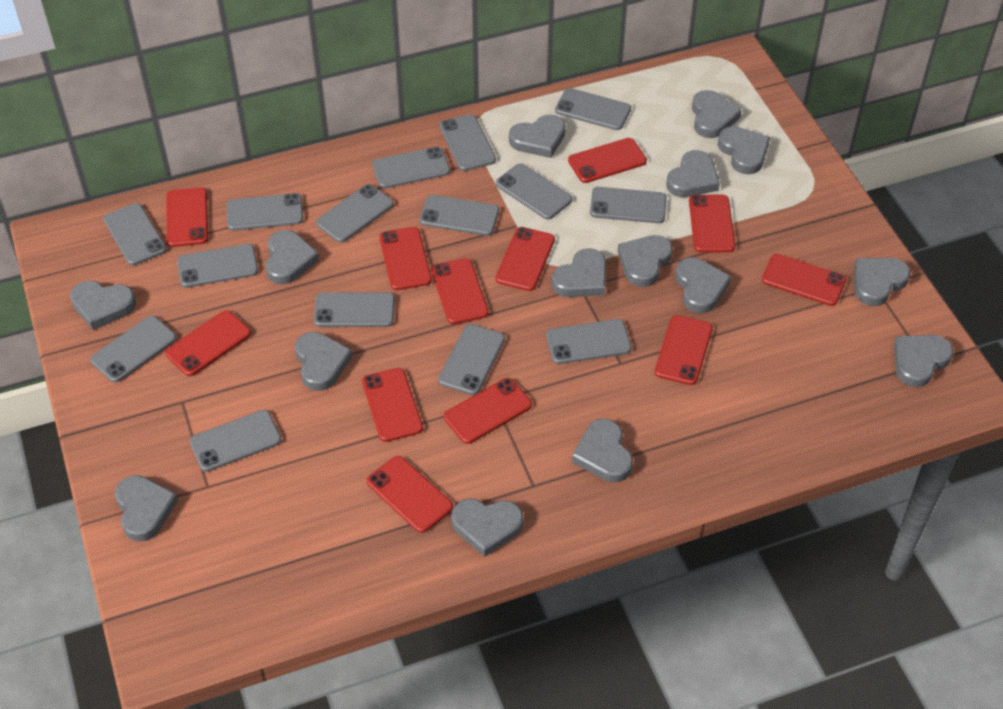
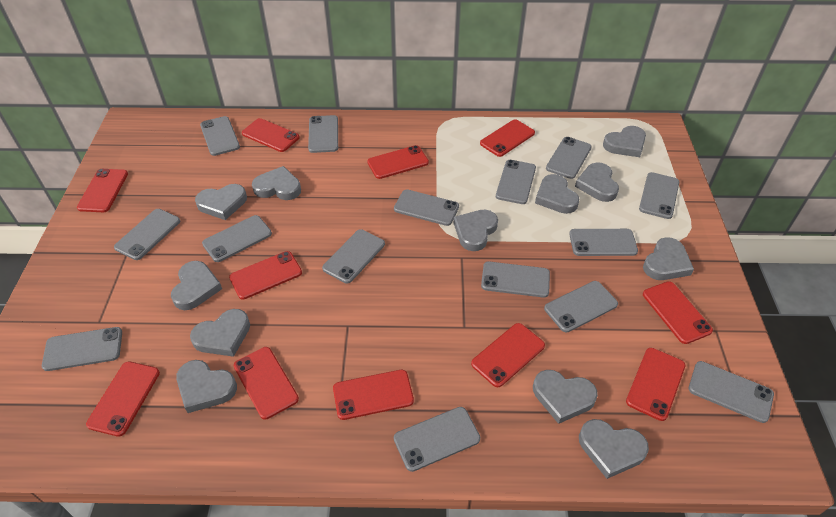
grey heart: 15 -> 12
red phone: 12 -> 11

